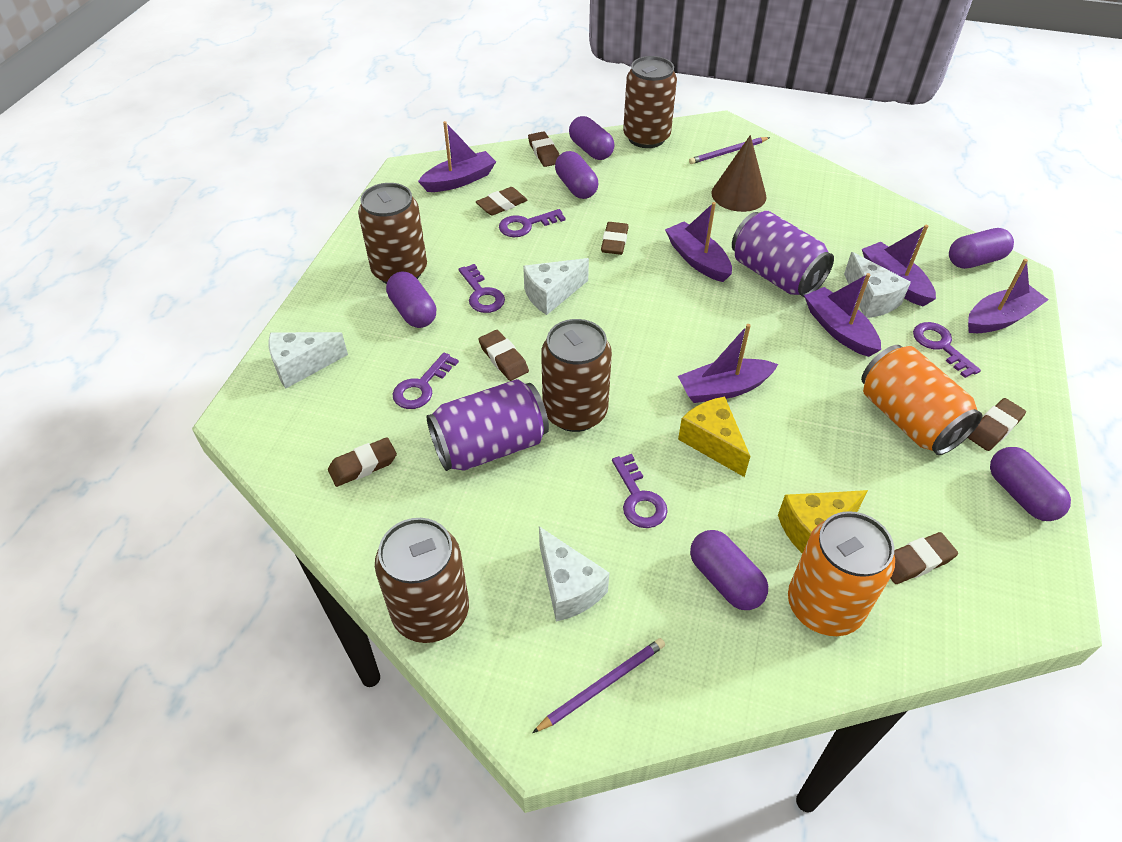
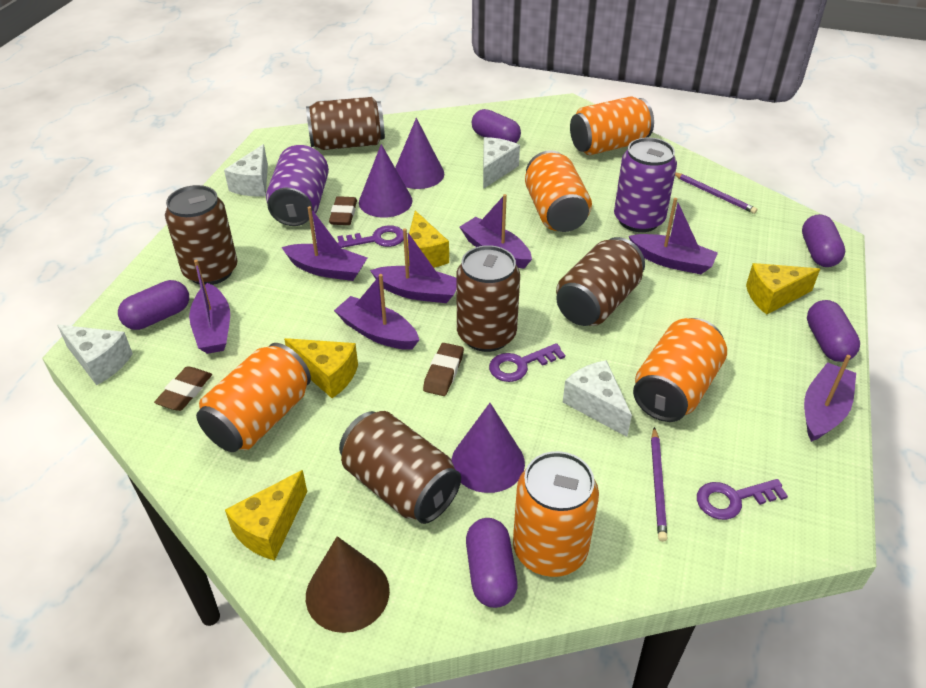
brown can: 4 -> 5
brown eraser: 7 -> 3
orange can: 2 -> 5
purple boat: 6 -> 7
purple capsule: 6 -> 5
purple cone: 0 -> 3
purple key: 5 -> 3
yellow cheese: 2 -> 4

